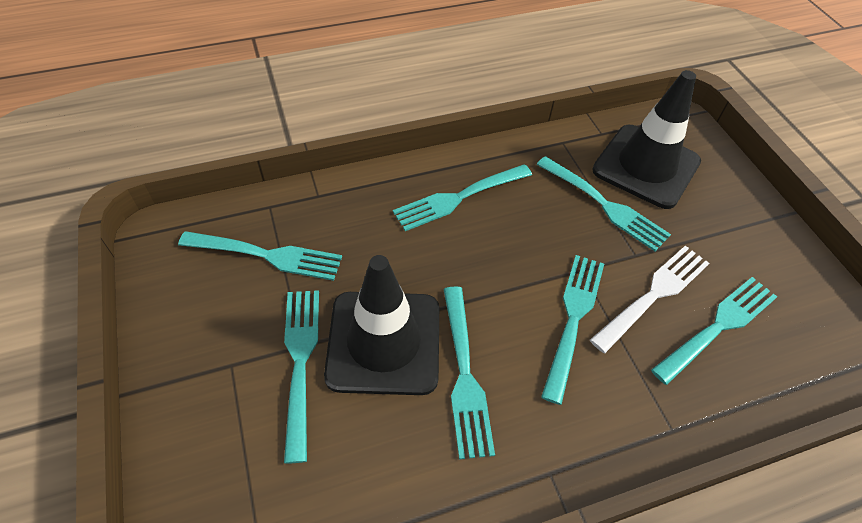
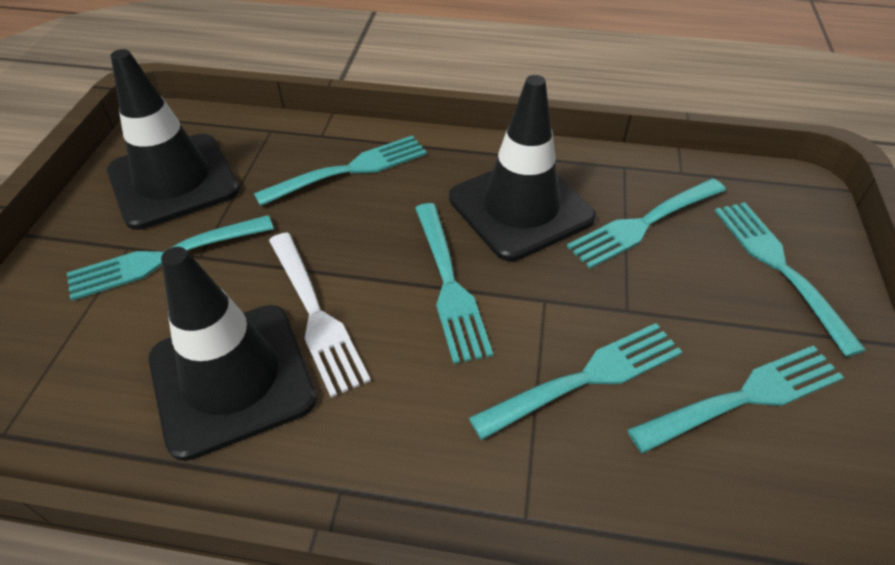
black traffic cone: 2 -> 3

